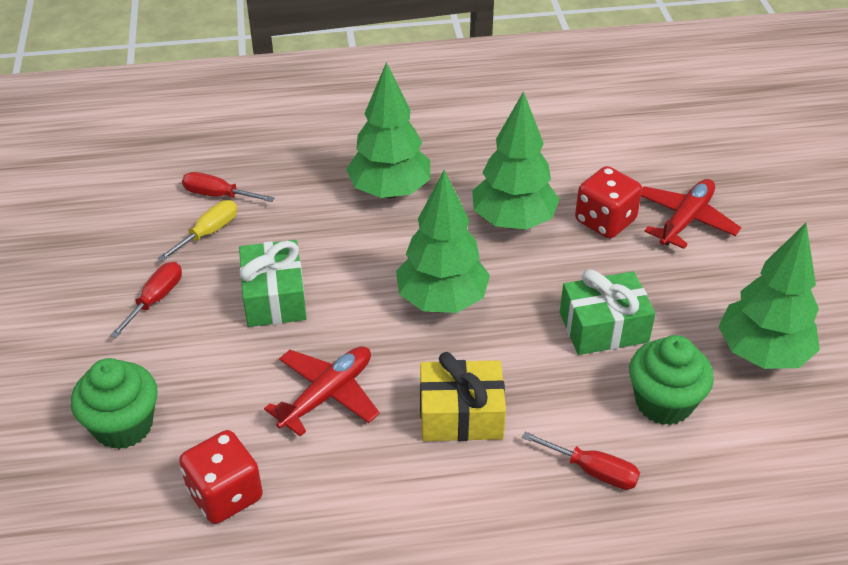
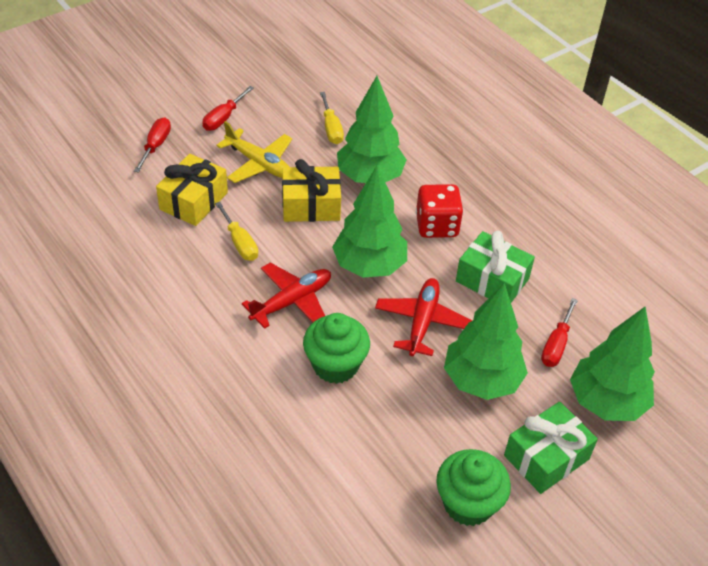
red dice: 2 -> 1
yellow gift: 1 -> 2
yellow plane: 0 -> 1
yellow screwdriver: 1 -> 2

